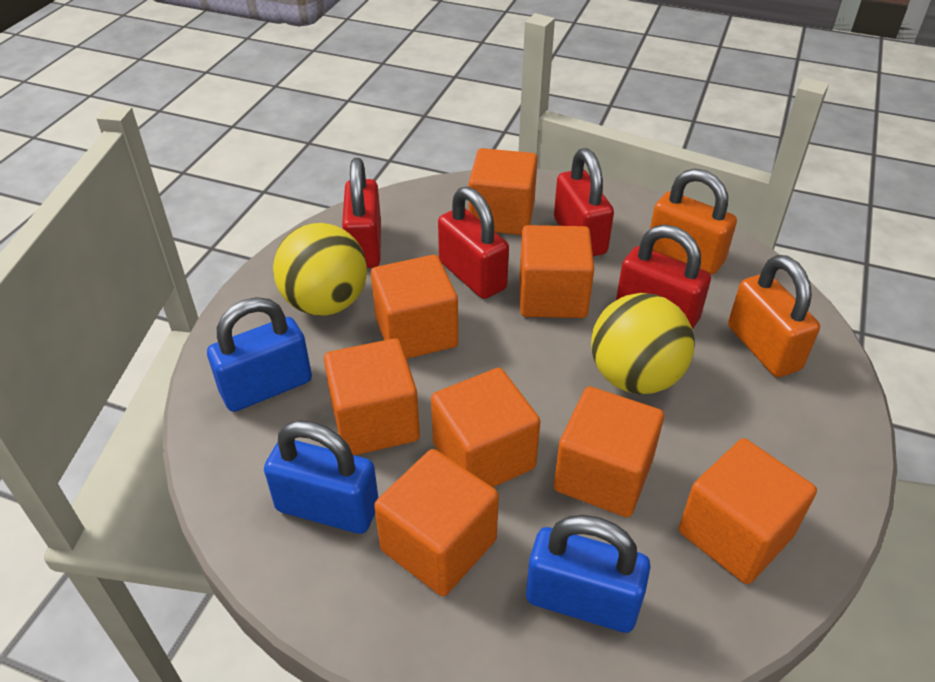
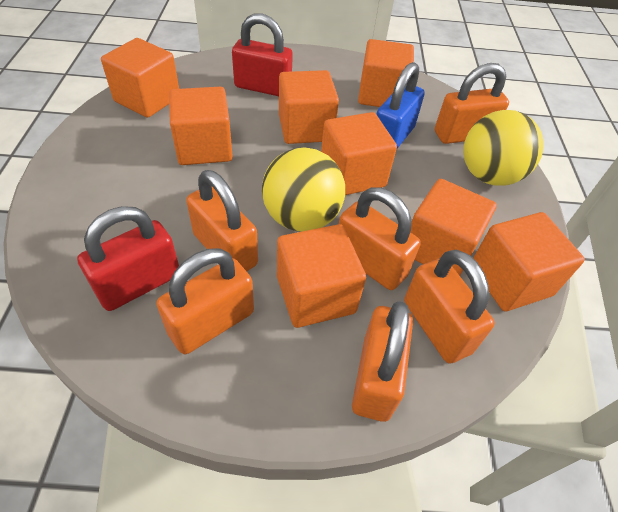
blue padlock: 3 -> 1
orange padlock: 2 -> 6
red padlock: 4 -> 2

